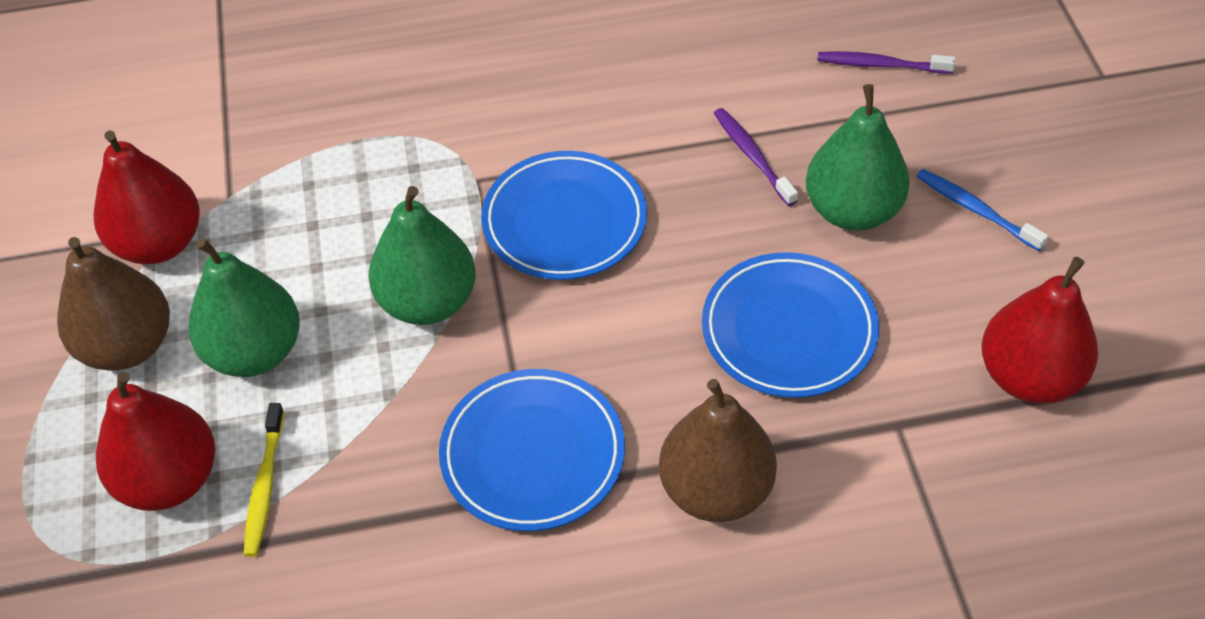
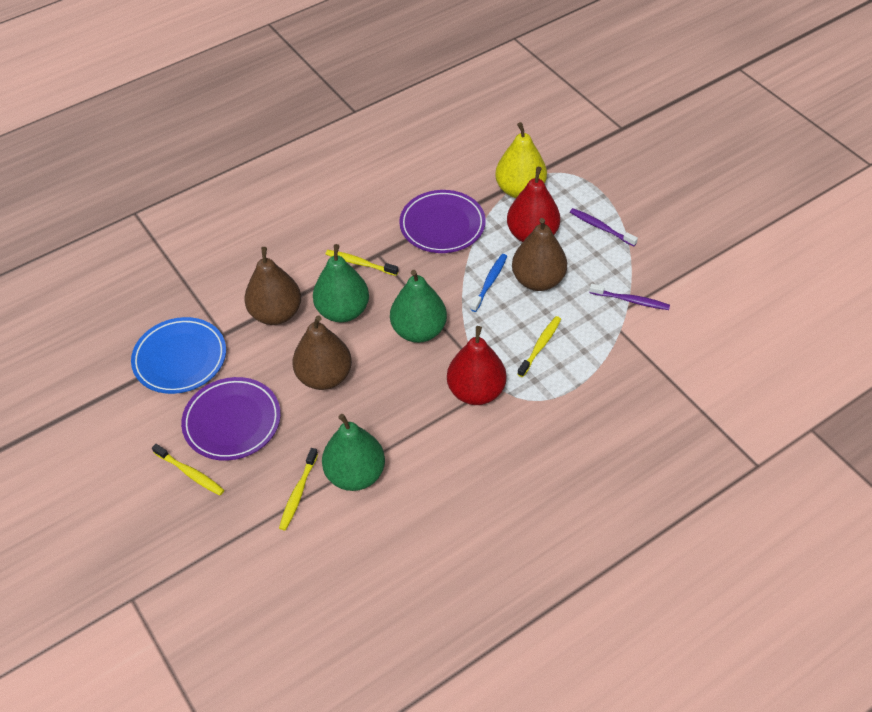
blue plate: 3 -> 1
brown pear: 2 -> 3
purple plate: 0 -> 2
red pear: 3 -> 2
yellow pear: 0 -> 1
yellow toothbrush: 1 -> 4

